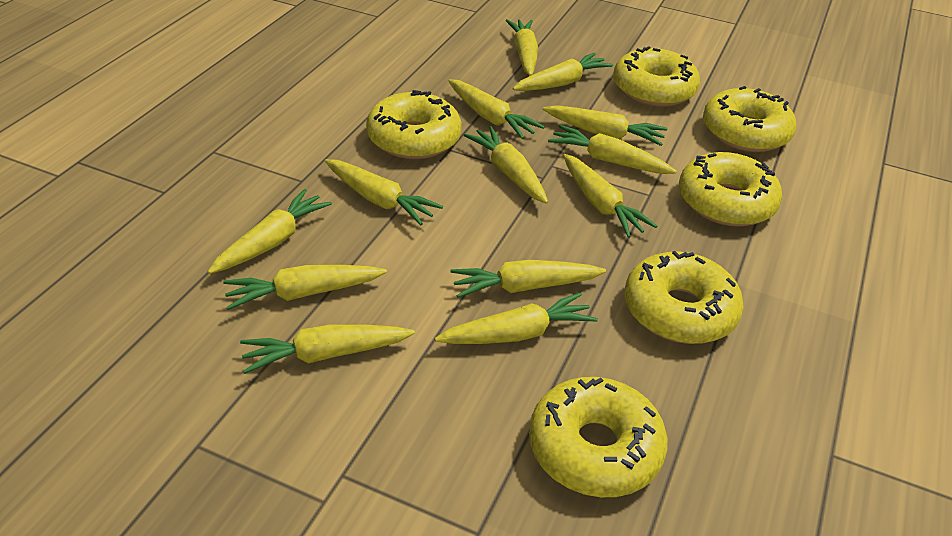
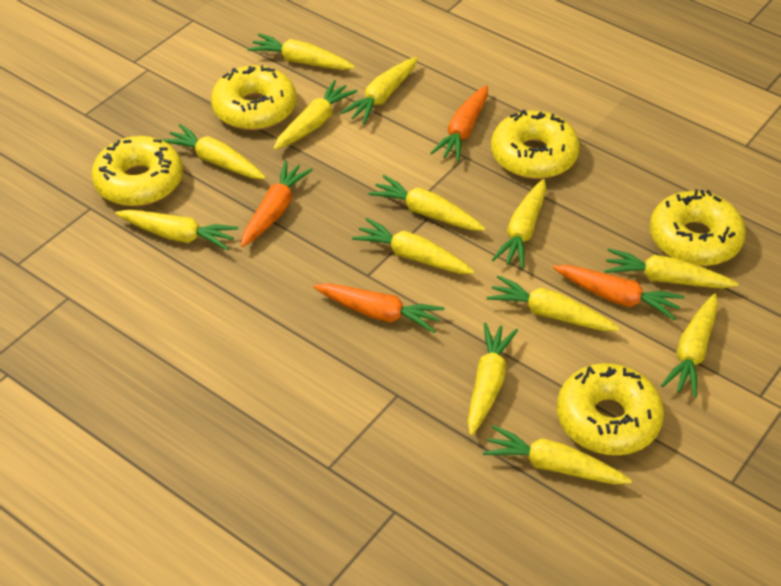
orange carrot: 0 -> 4
yellow donut: 6 -> 5

